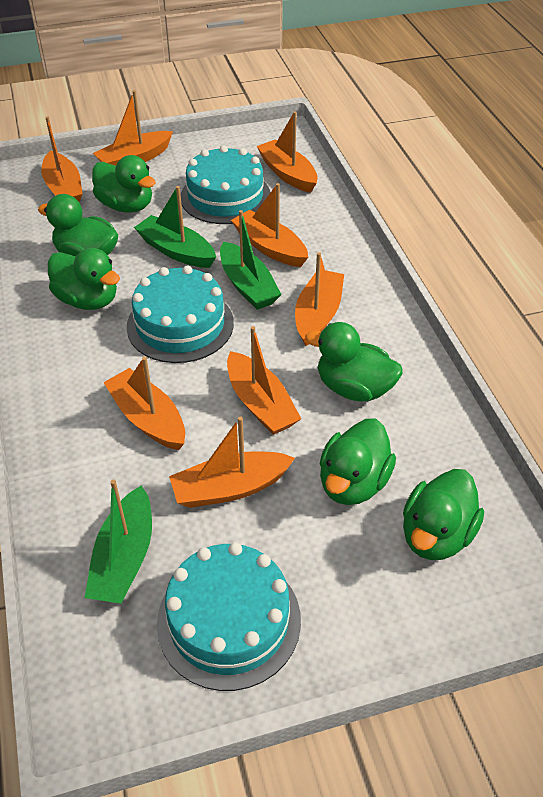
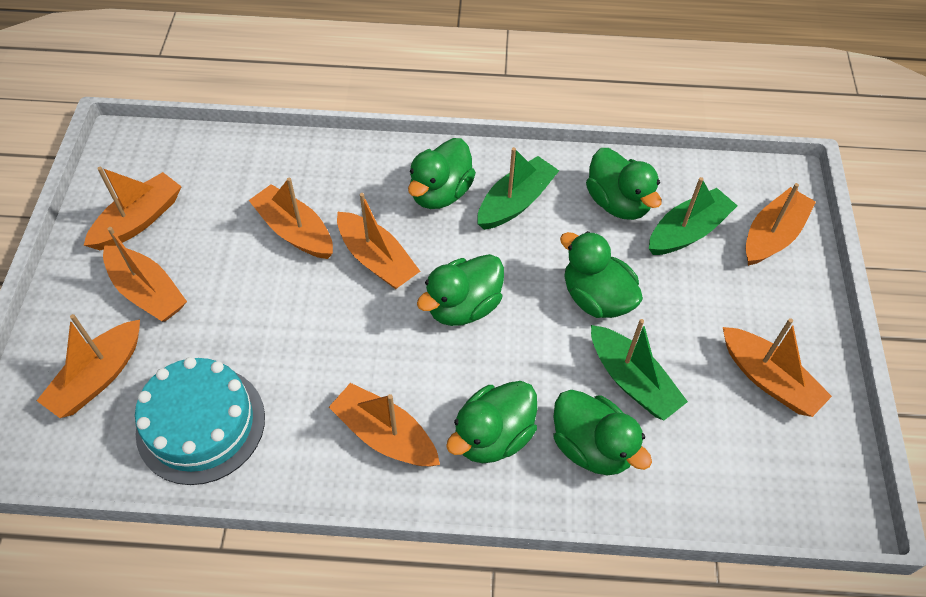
turquoise cake: 3 -> 1

